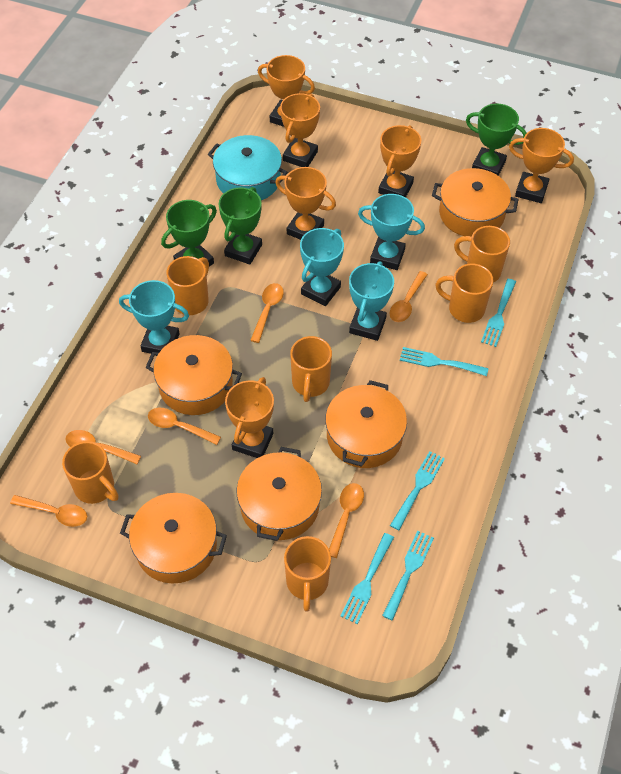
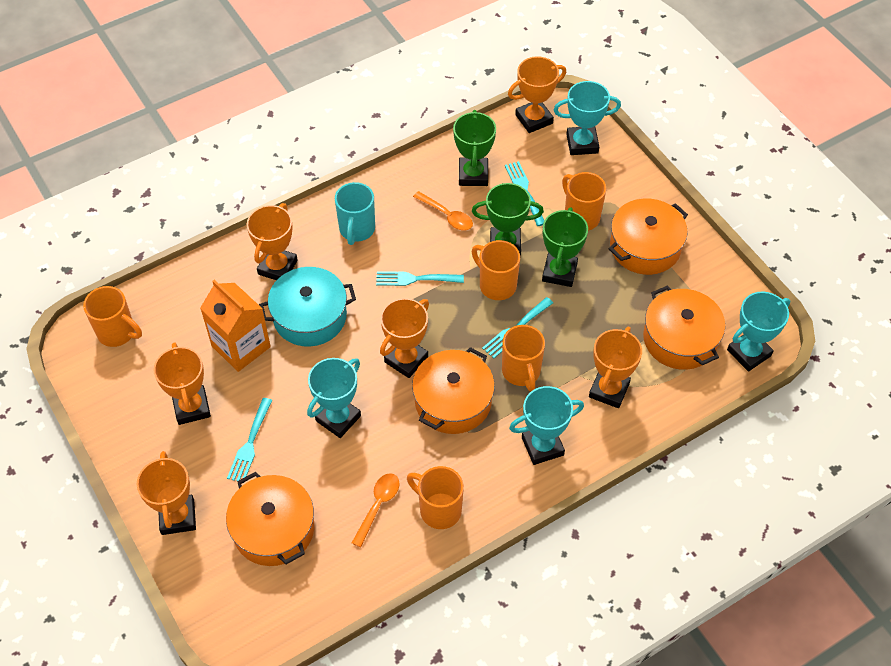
orange carton: 0 -> 1
orange mug: 6 -> 5
orange pot: 5 -> 4
orange spoon: 6 -> 2
turquoise fork: 5 -> 4
turquoise mug: 0 -> 1

